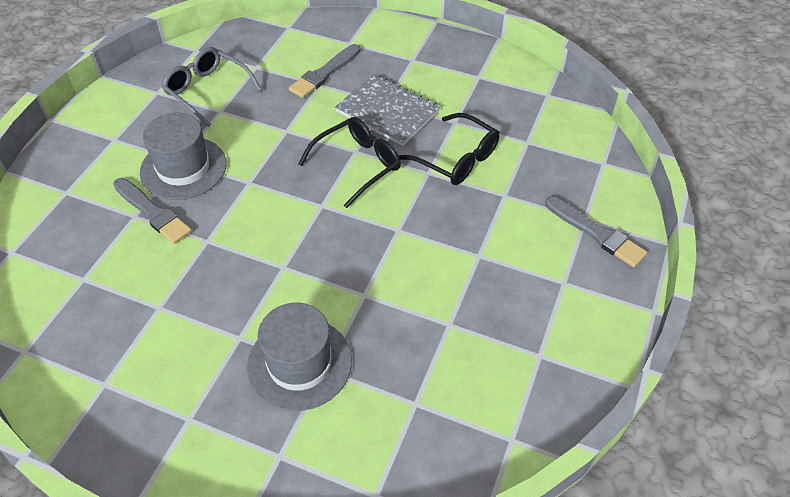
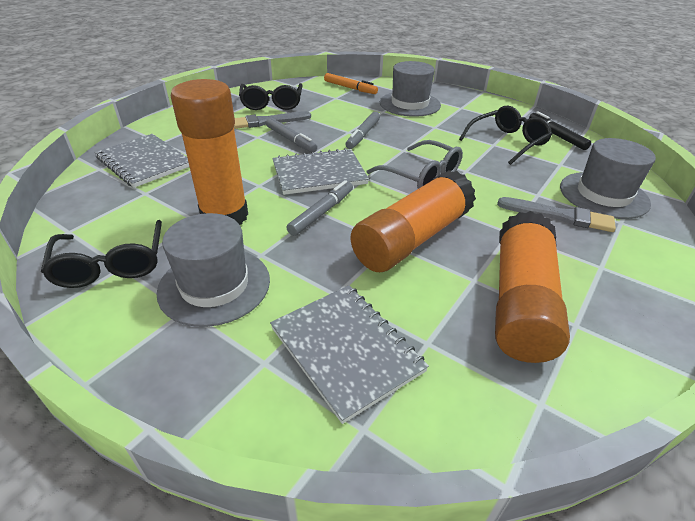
black glasses: 2 -> 3
black marker: 0 -> 1
grey brush: 3 -> 2
grey hat: 2 -> 3
grey marker: 0 -> 3
grey notebook: 1 -> 3
orange glue stick: 0 -> 3
orange marker: 0 -> 1

